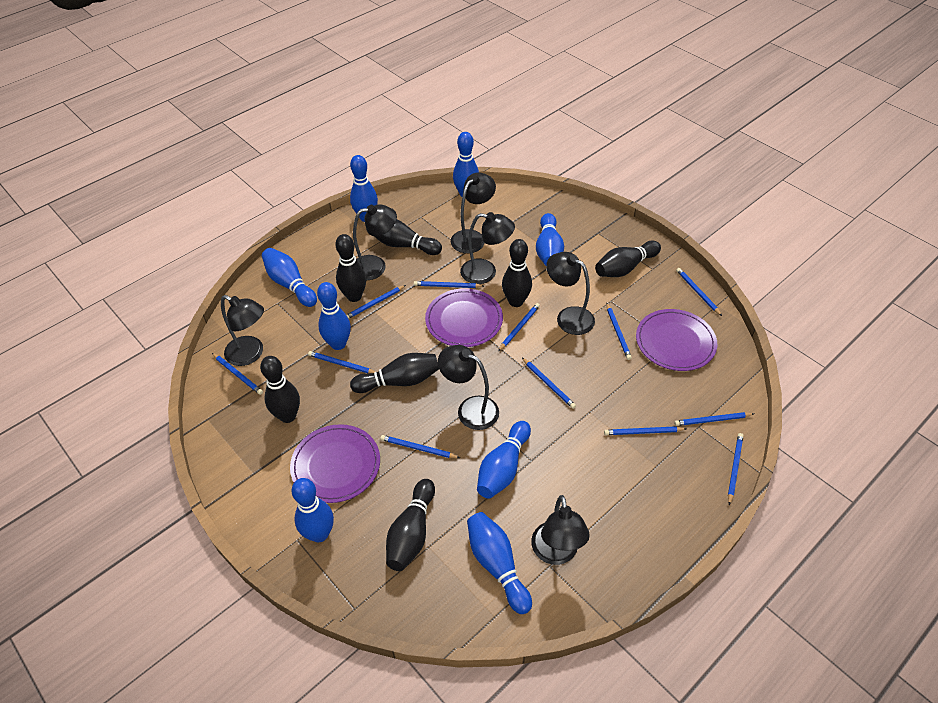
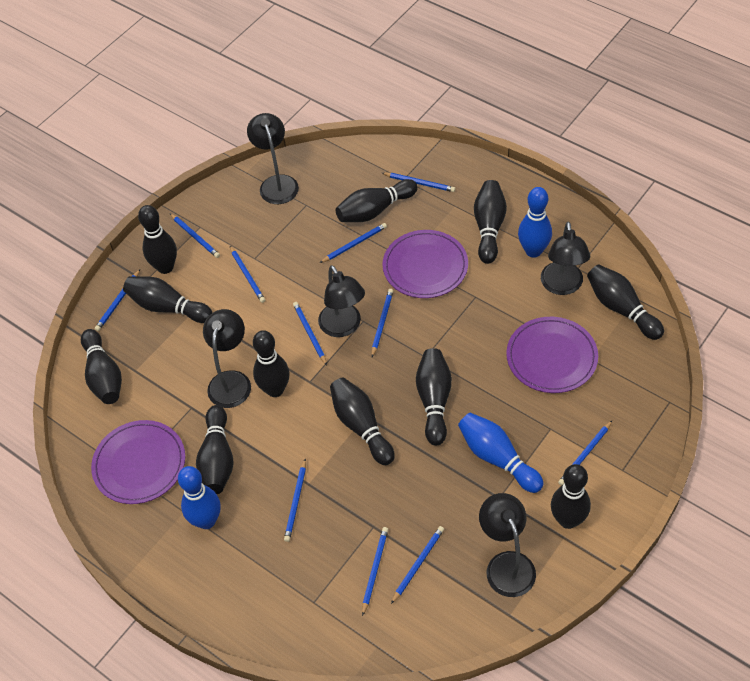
black bowling pin: 7 -> 11
black lamp: 7 -> 5
blue bowling pin: 8 -> 3
blue pencil: 12 -> 11

